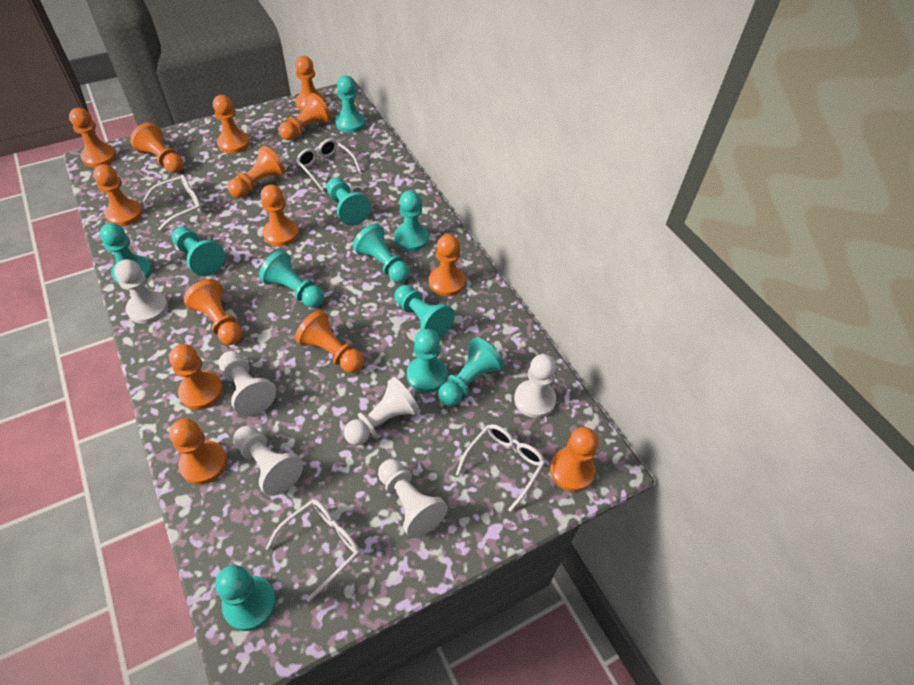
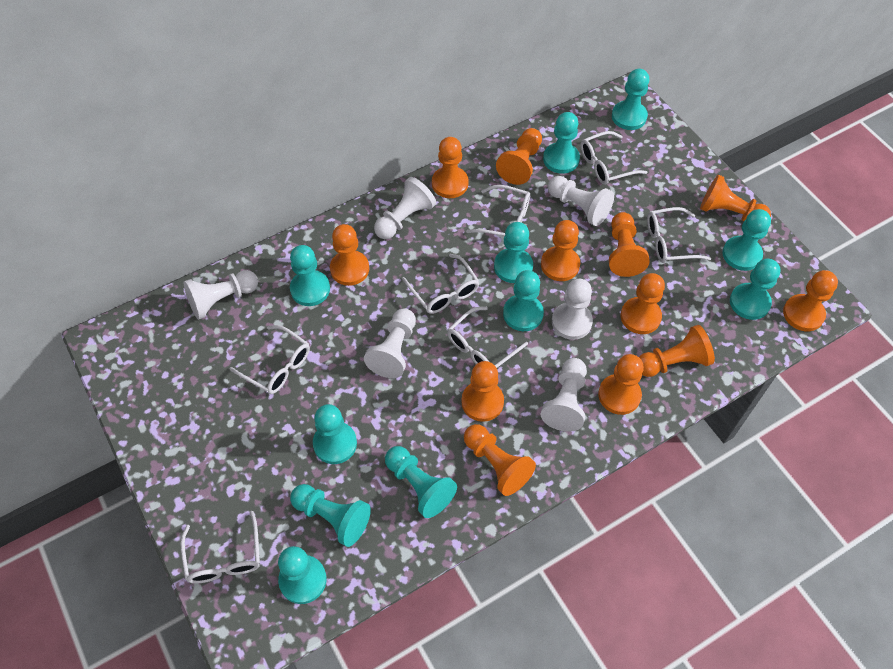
orange pawn: 14 -> 12
white glasses: 4 -> 7

